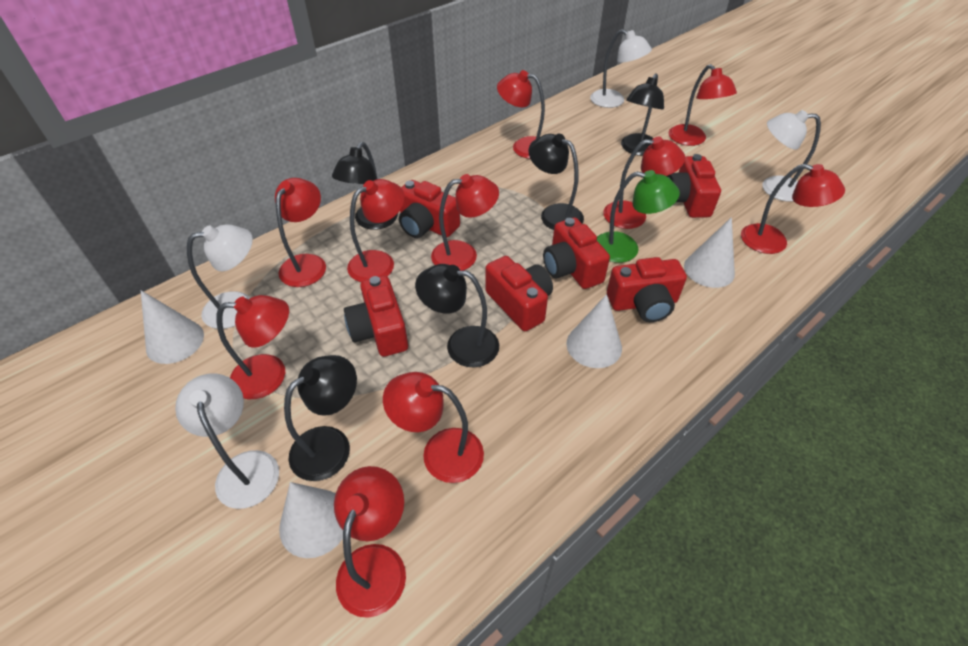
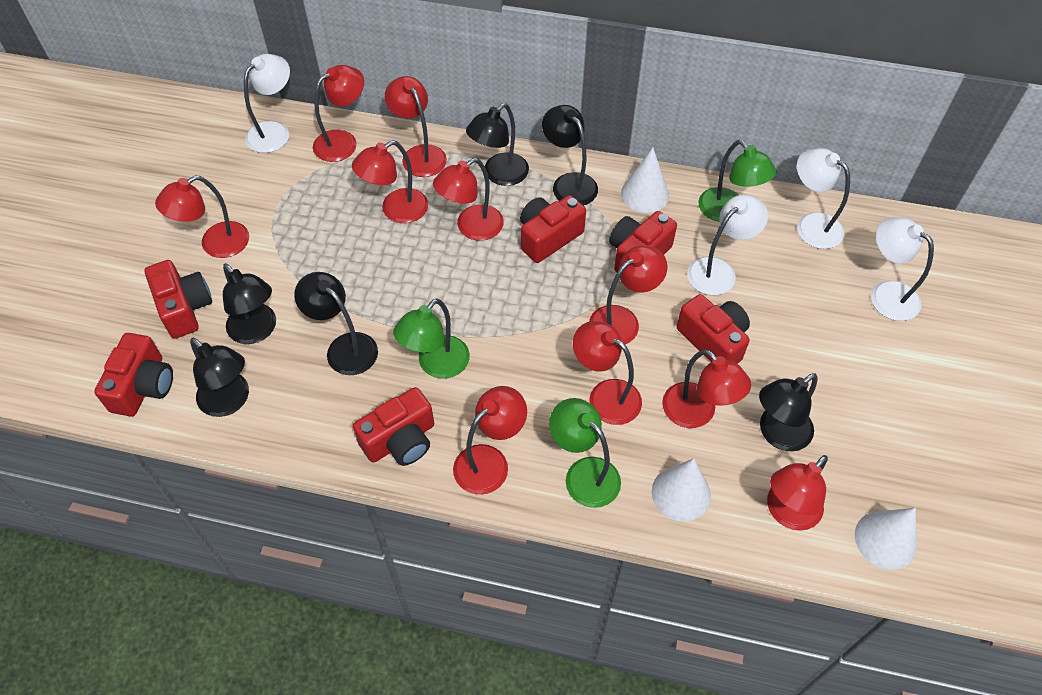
black lamp: 5 -> 6
green lamp: 1 -> 3
white cone: 4 -> 3

